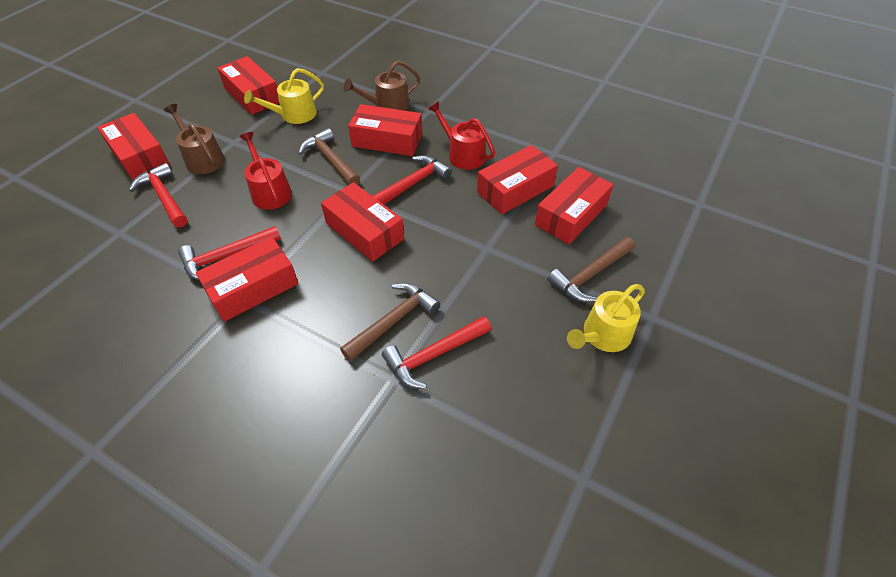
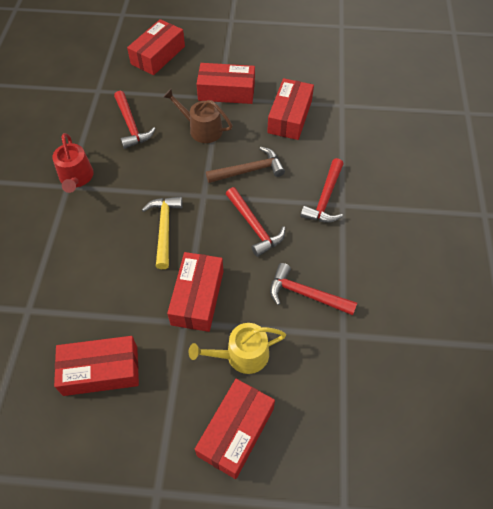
brown hammer: 3 -> 1
brown watering can: 2 -> 1
red box: 7 -> 6
red watering can: 2 -> 1
yellow hammer: 0 -> 1
yellow watering can: 2 -> 1

